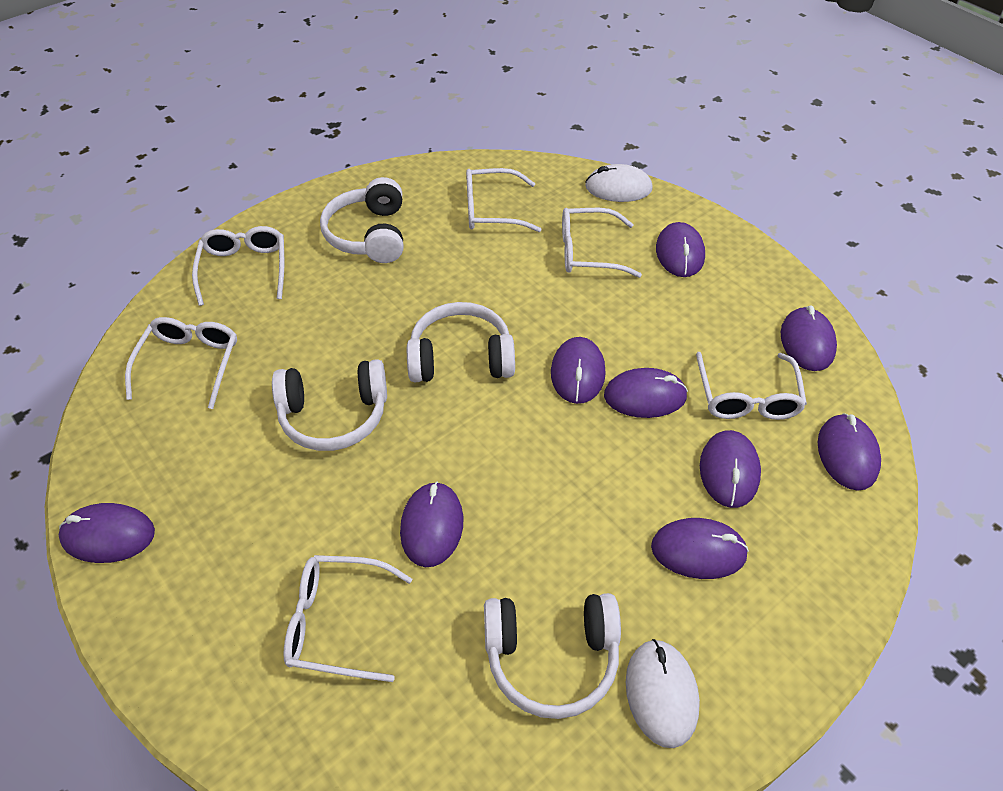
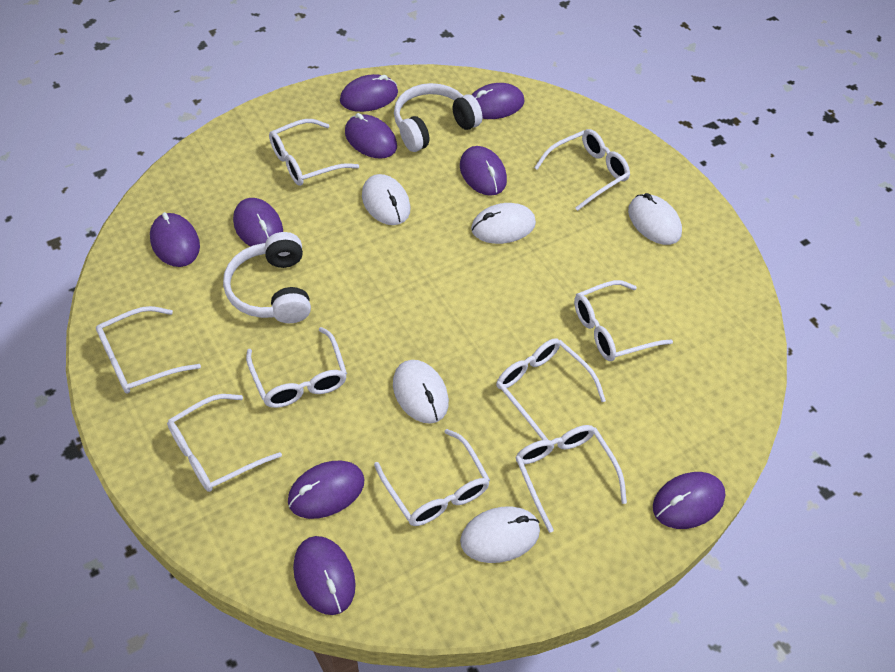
white glasses: 6 -> 9
white headphones: 4 -> 2
white mouse: 2 -> 5

